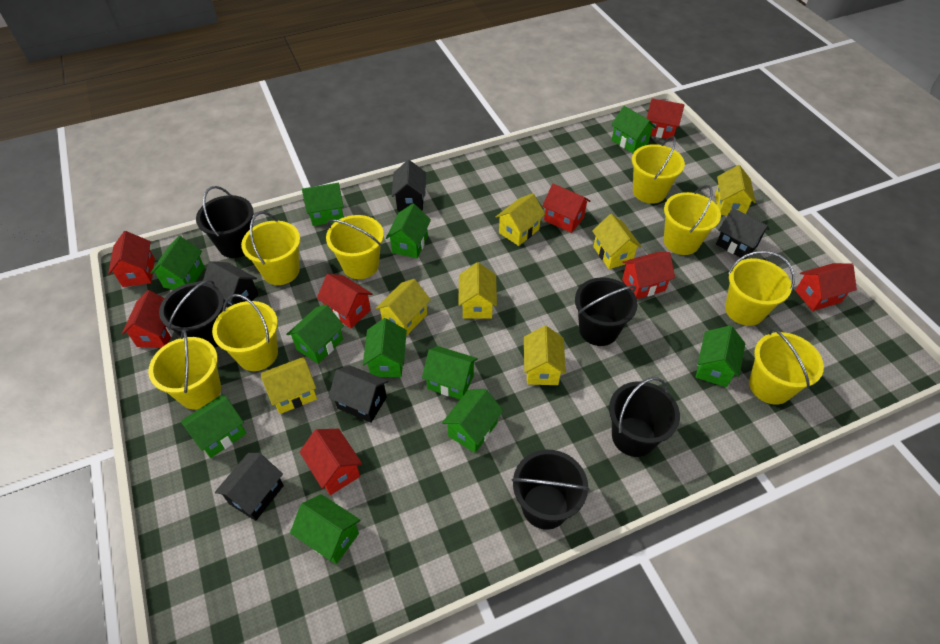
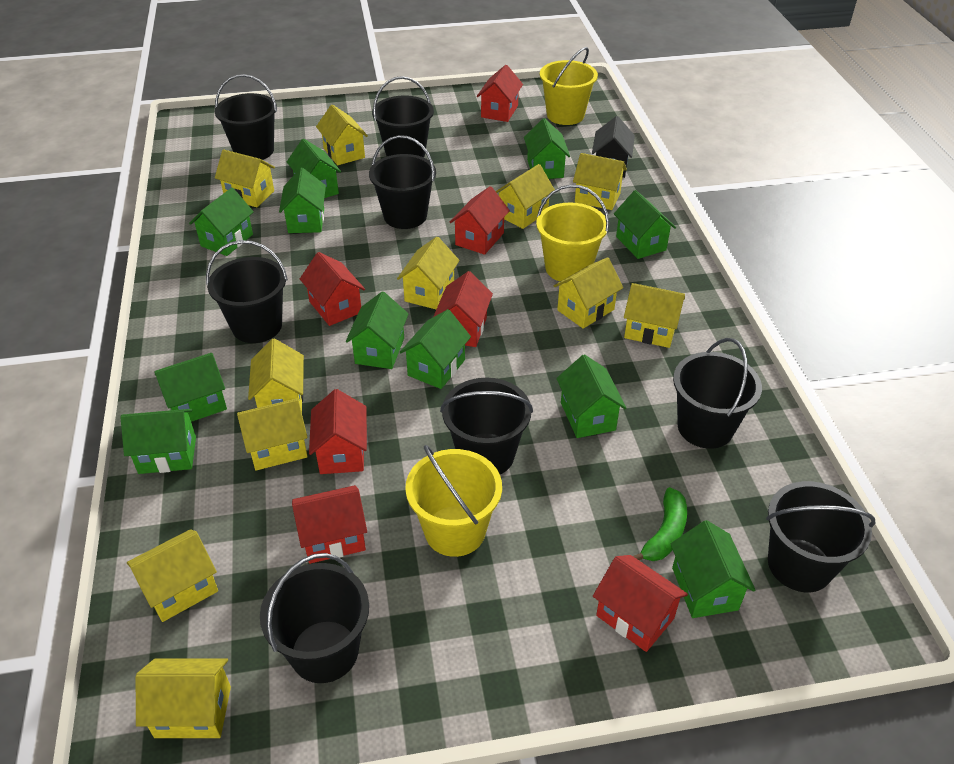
black bucket: 5 -> 8
black house: 5 -> 1
green banana: 0 -> 1
red house: 8 -> 7
yellow bucket: 8 -> 3
yellow house: 7 -> 11

